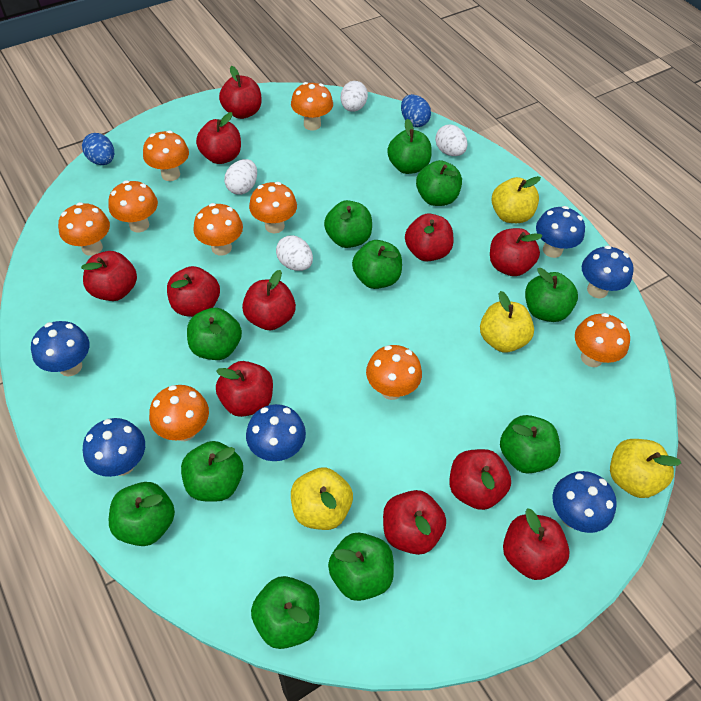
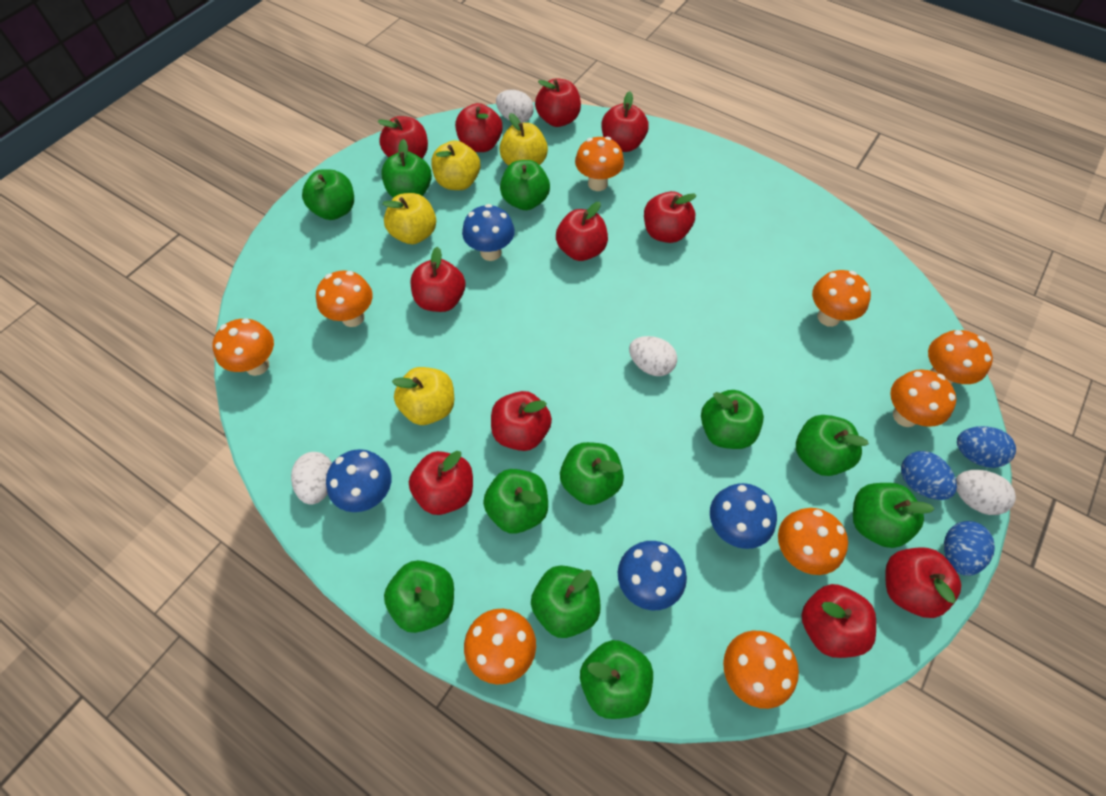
blue egg: 2 -> 3
blue mushroom: 6 -> 4

